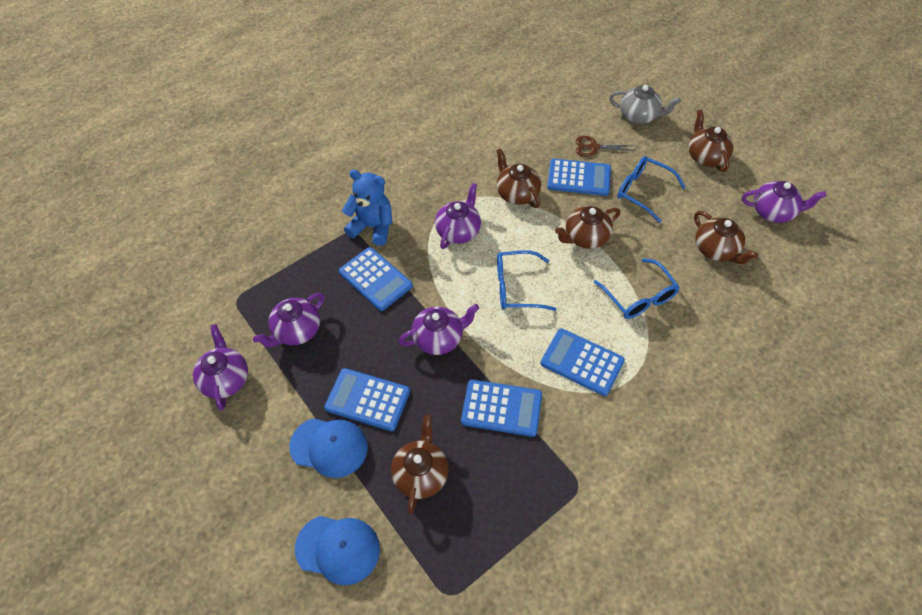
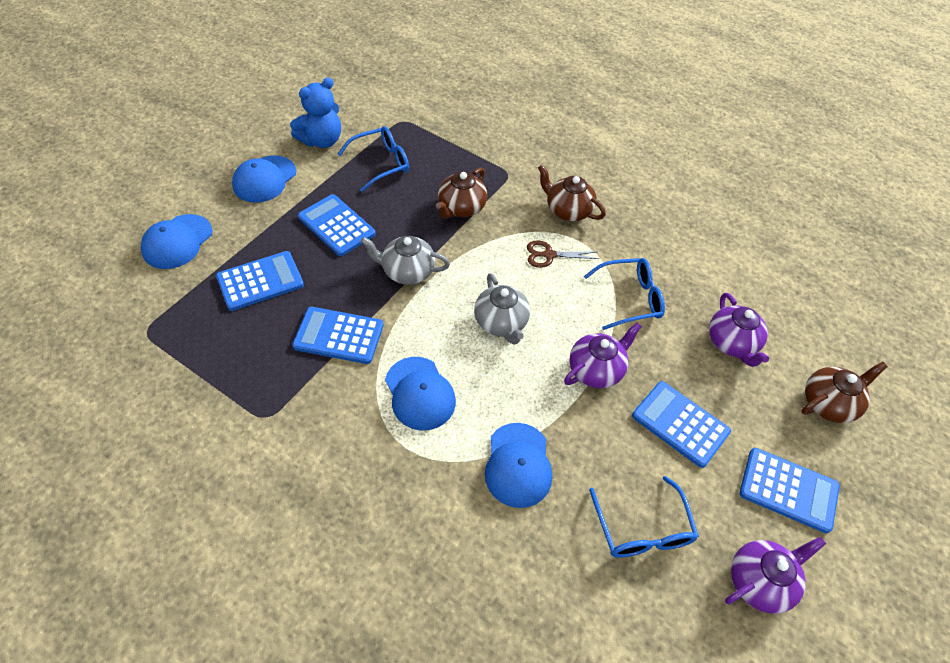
blue cap: 2 -> 4
brown teapot: 5 -> 3
grey teapot: 1 -> 2
purple teapot: 5 -> 3

